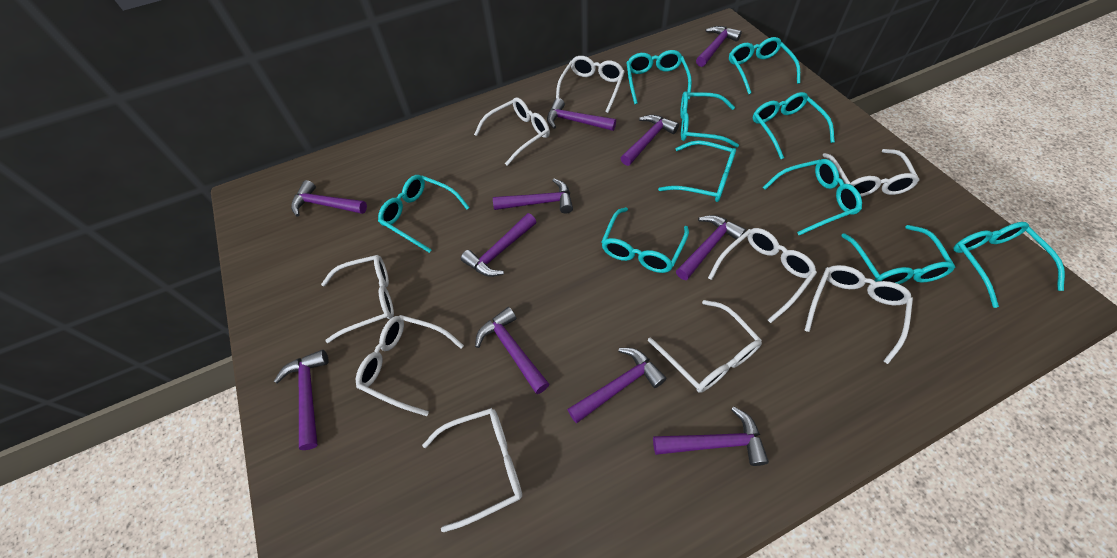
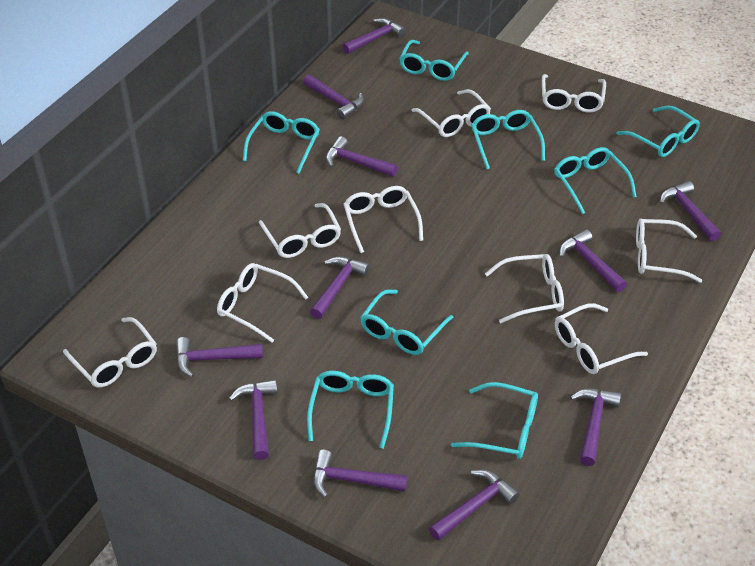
turquoise glasses: 10 -> 8

